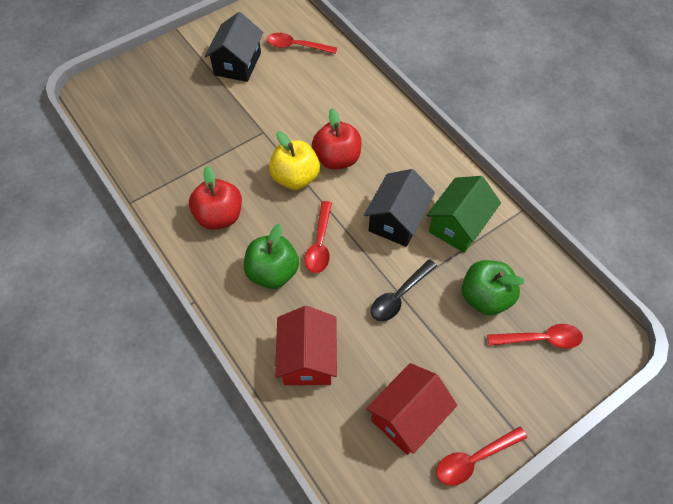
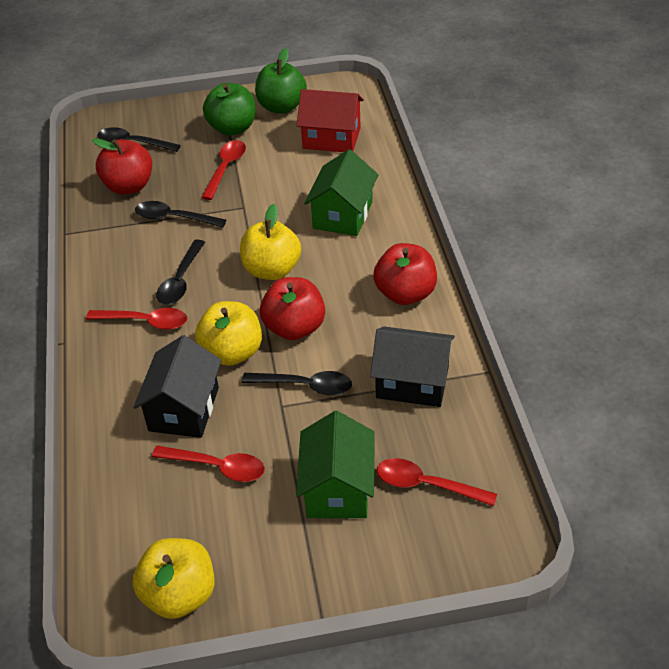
black spoon: 1 -> 4
green house: 1 -> 2
red apple: 2 -> 3
red house: 2 -> 1
yellow apple: 1 -> 3

